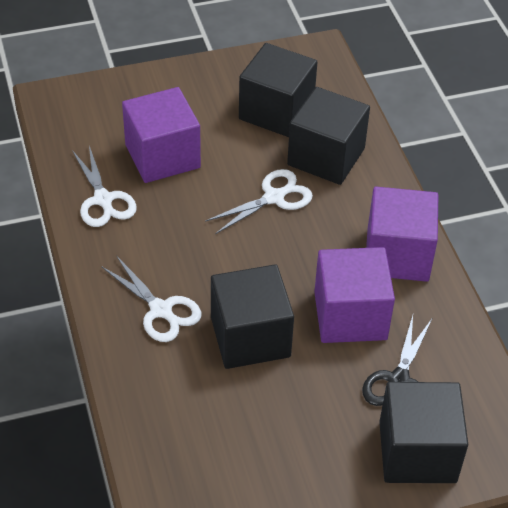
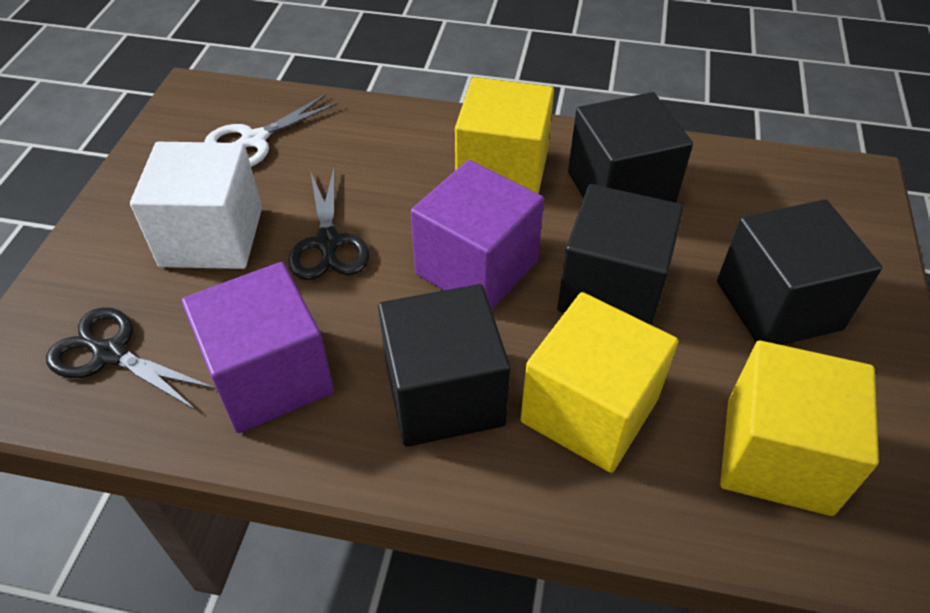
black scissors: 1 -> 2
purple cube: 3 -> 2
white cube: 0 -> 1
white scissors: 3 -> 1
yellow cube: 0 -> 3

